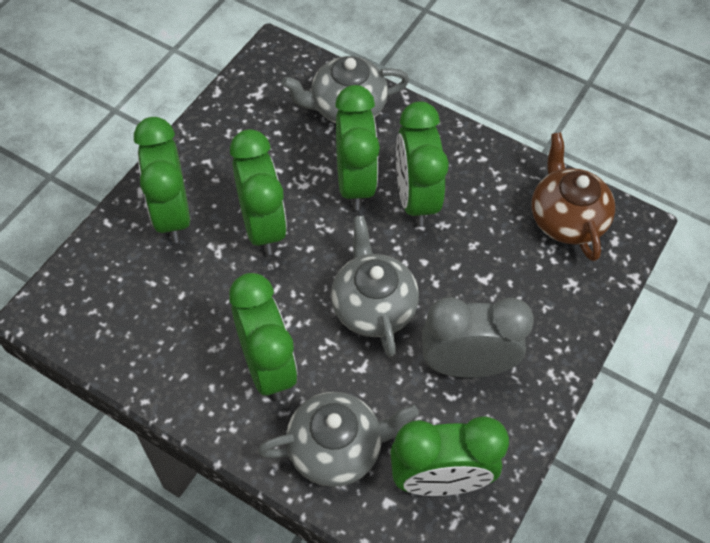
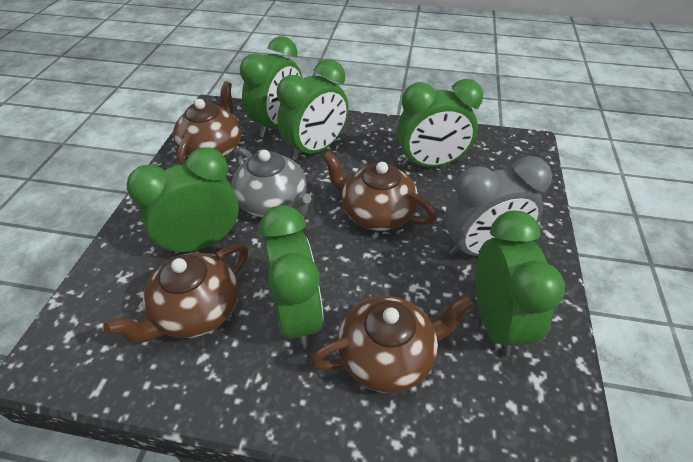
brown teapot: 1 -> 4
grey teapot: 3 -> 1

